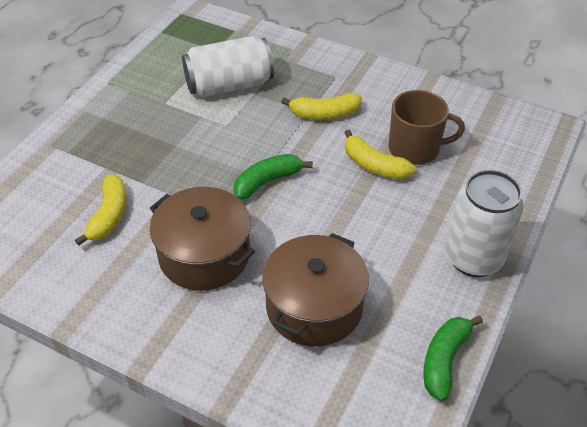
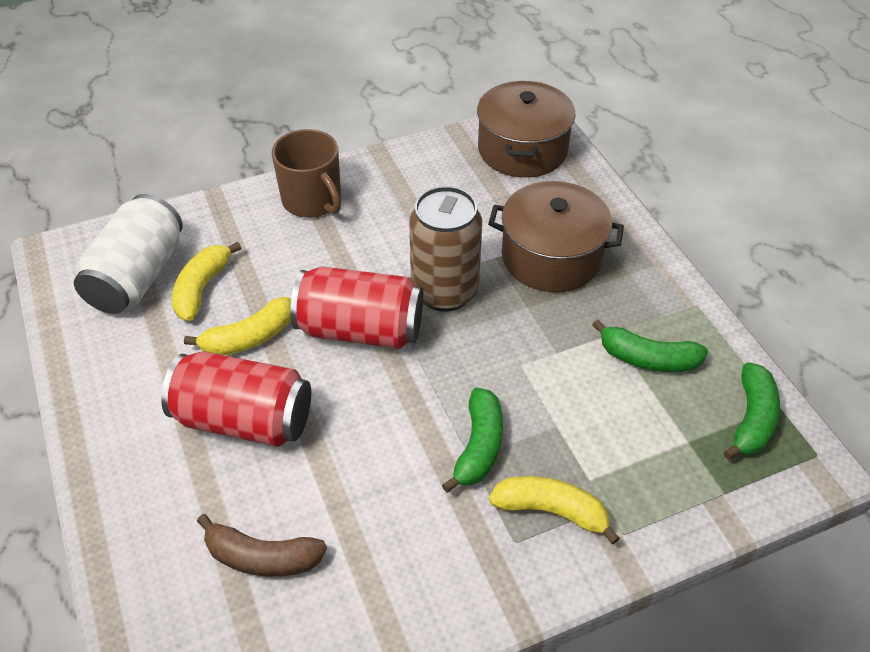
brown banana: 0 -> 1
brown can: 0 -> 1
green banana: 2 -> 3
red can: 0 -> 2
white can: 2 -> 1

